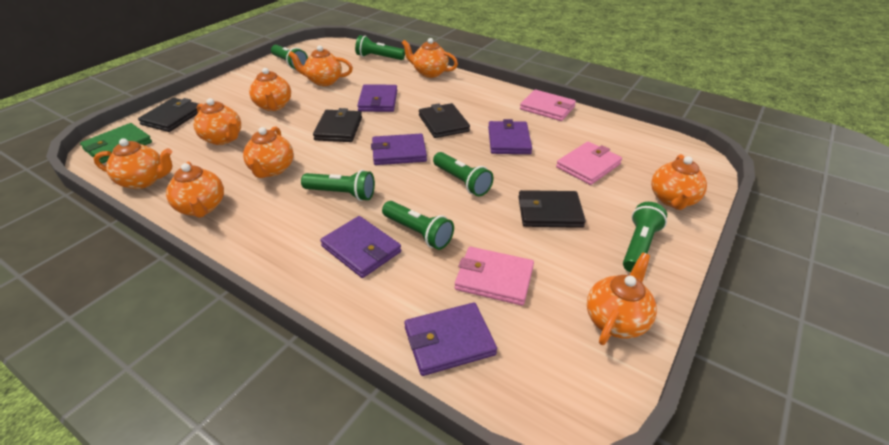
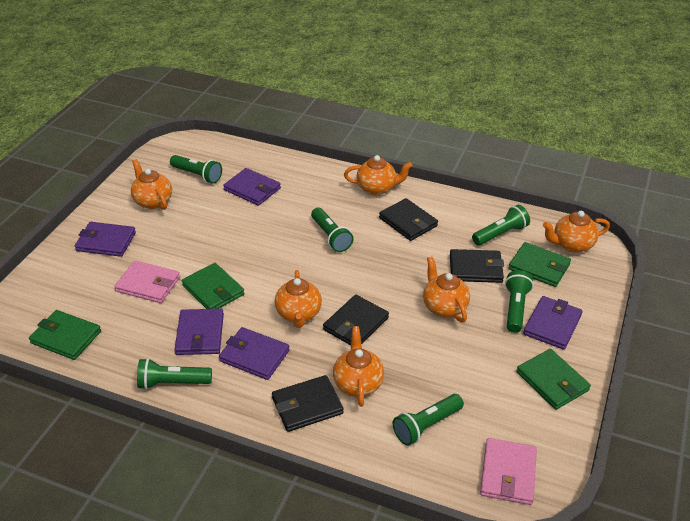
green wallet: 1 -> 4
orange teapot: 9 -> 6
pink wallet: 3 -> 2

